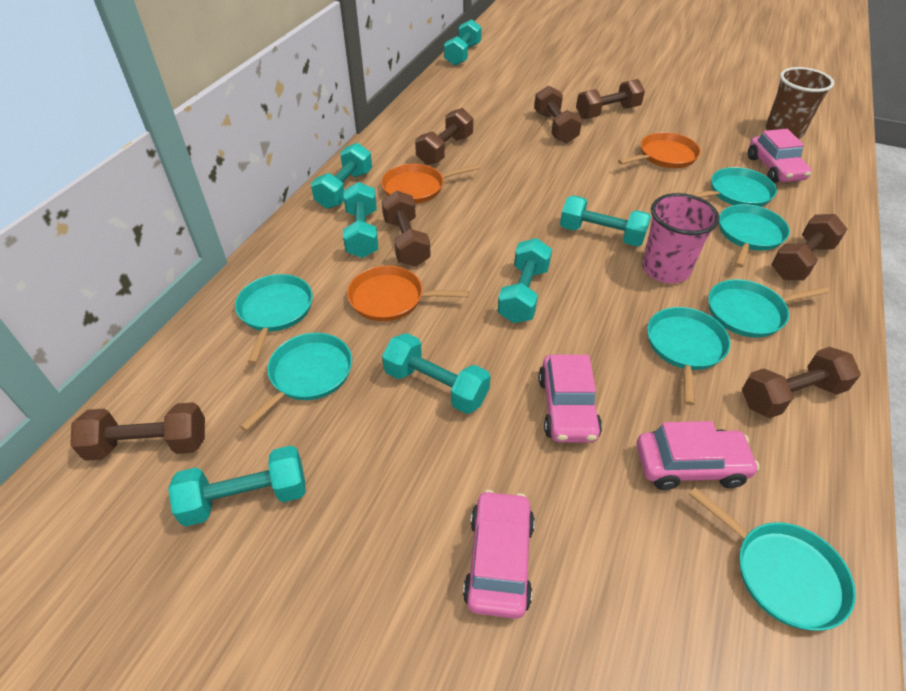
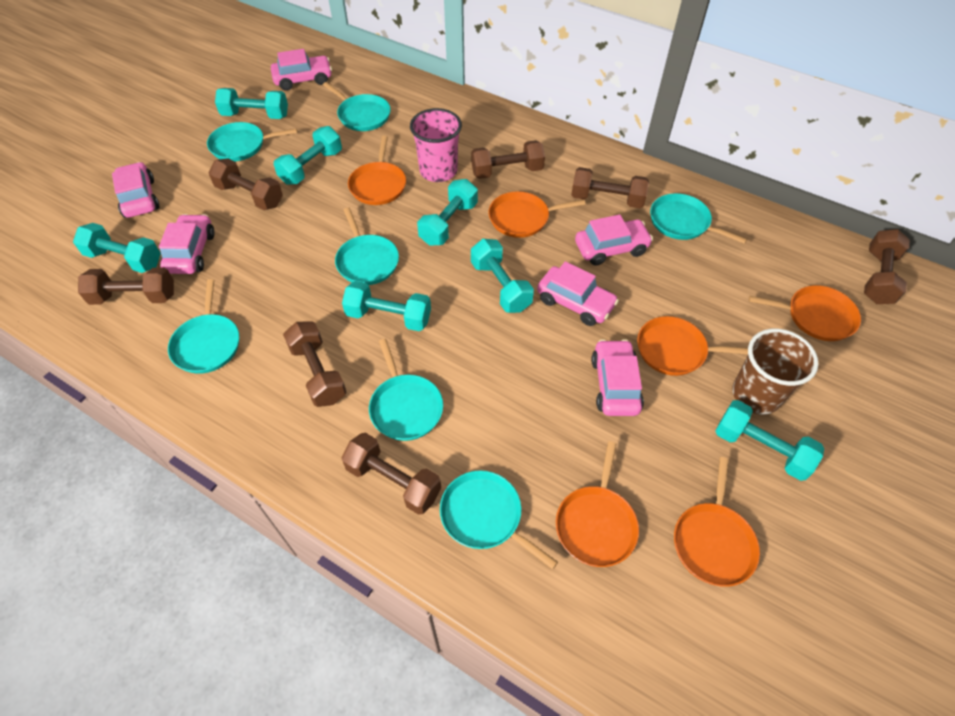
orange pan: 3 -> 6
pink car: 4 -> 6

